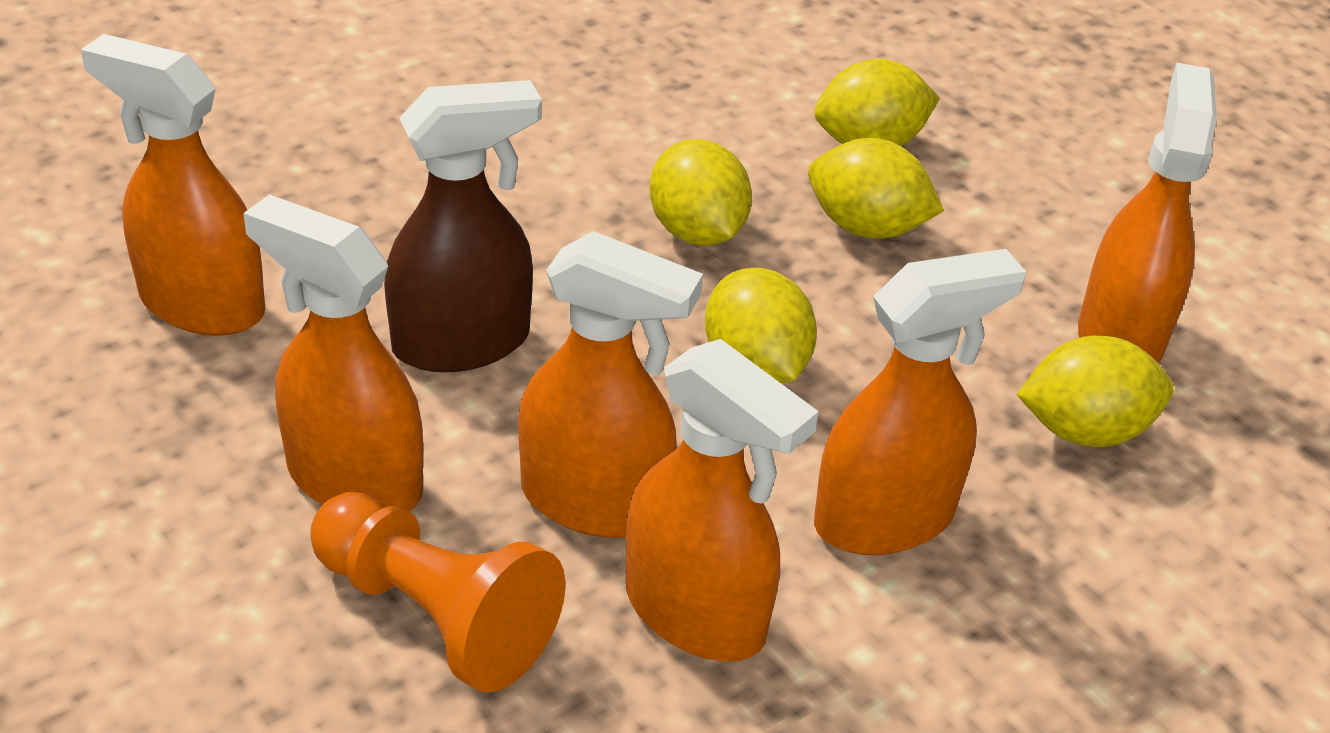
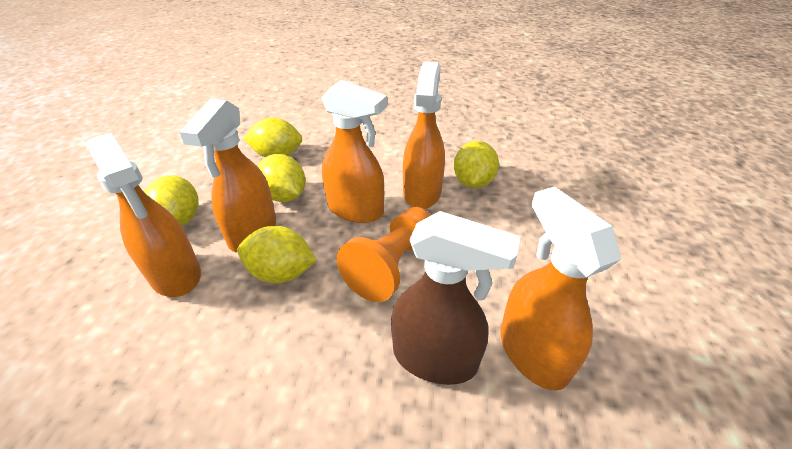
orange spray bottle: 6 -> 5

